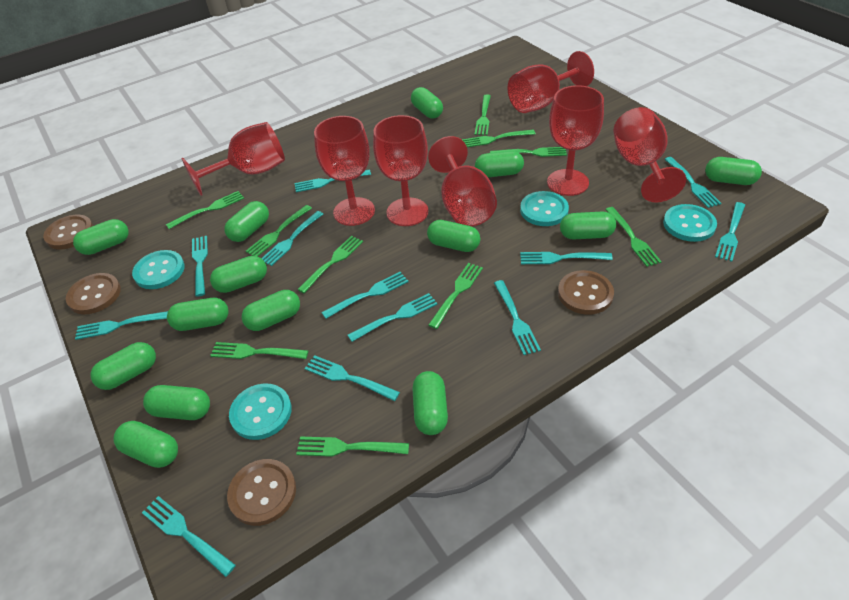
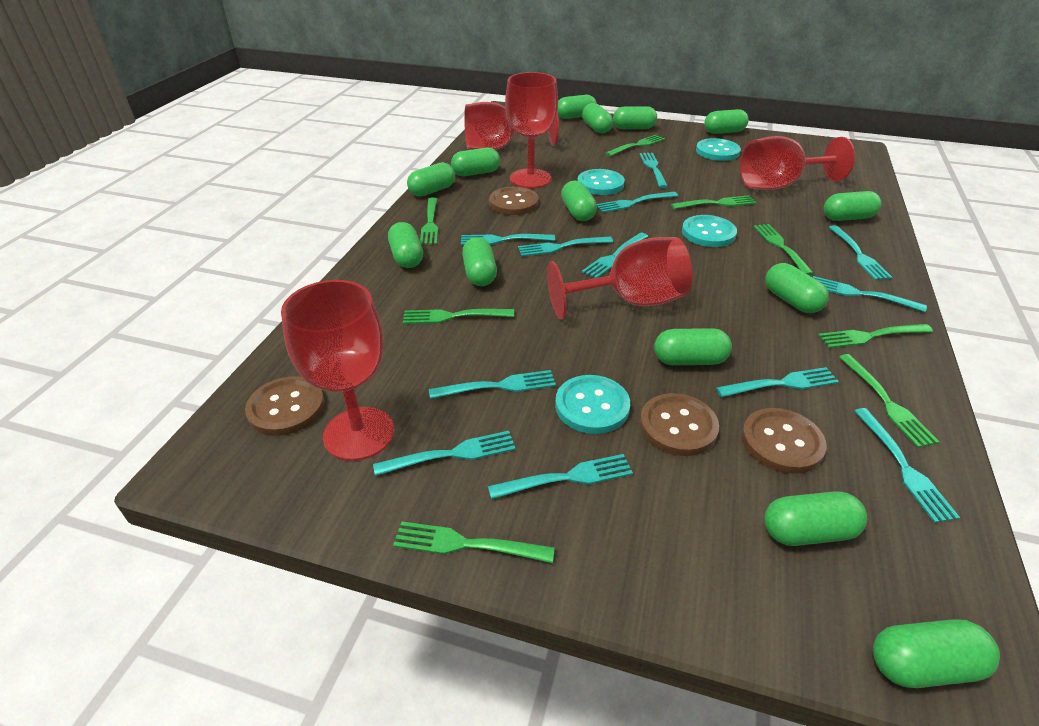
green fork: 10 -> 8
red goblet: 7 -> 5

